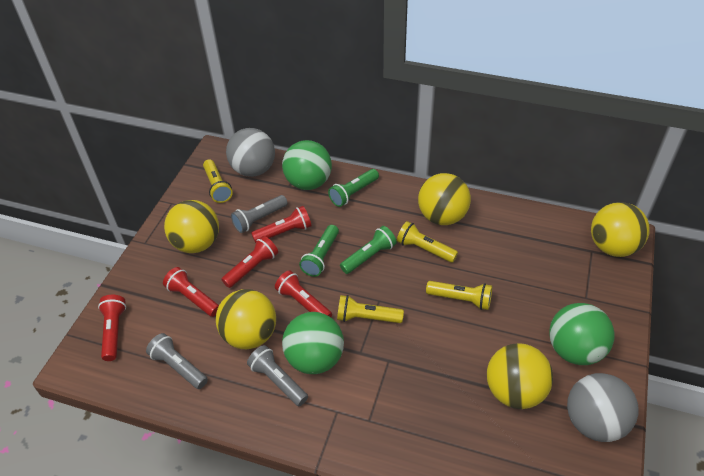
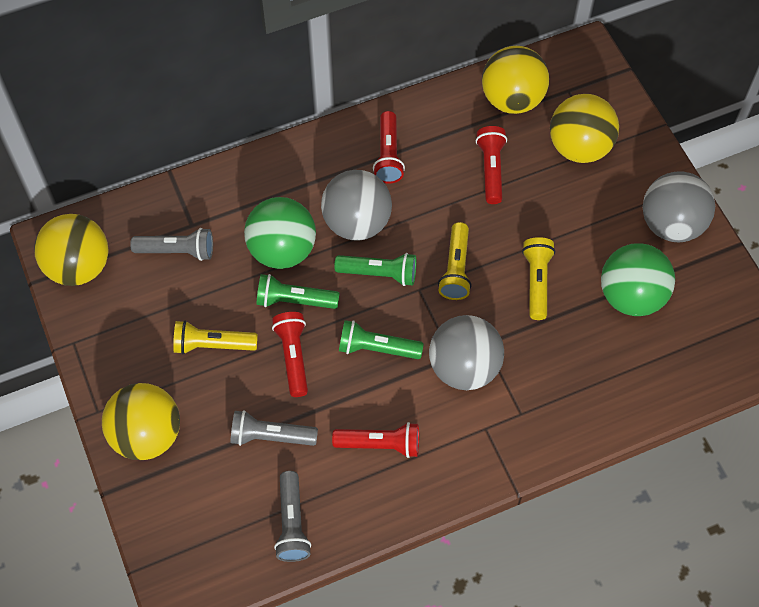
green ball: 3 -> 2
grey ball: 2 -> 3
red flashlight: 5 -> 4
yellow ball: 5 -> 4
yellow flashlight: 4 -> 3

